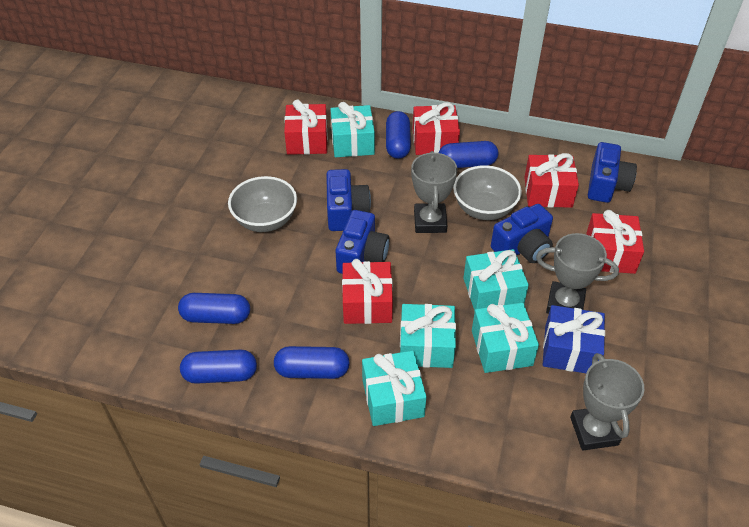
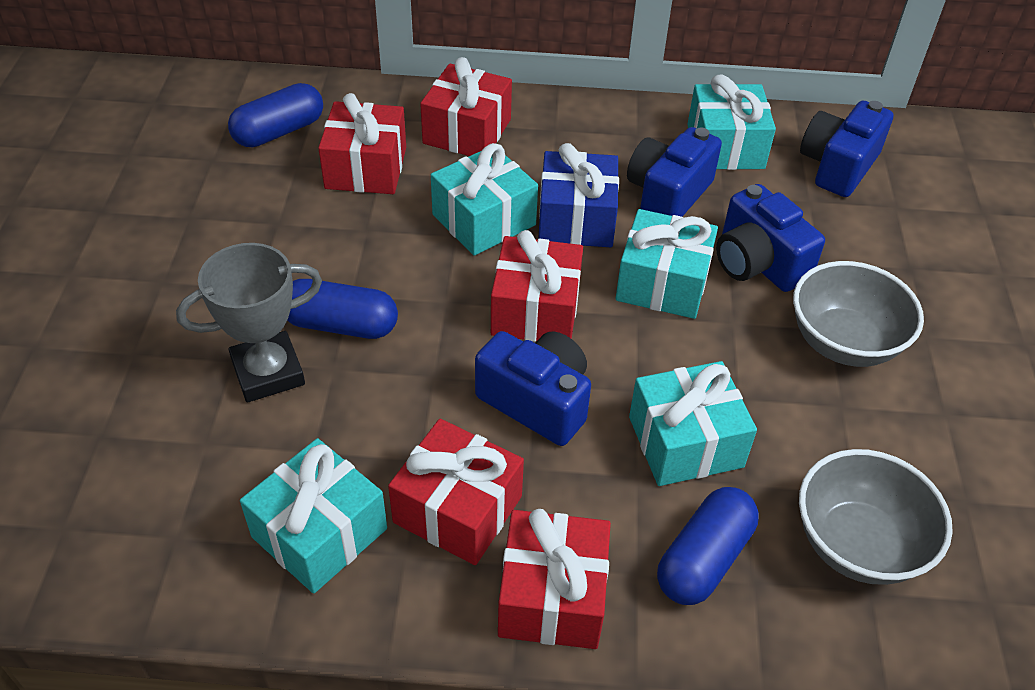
blue capsule: 5 -> 3
grey trophy: 3 -> 1

